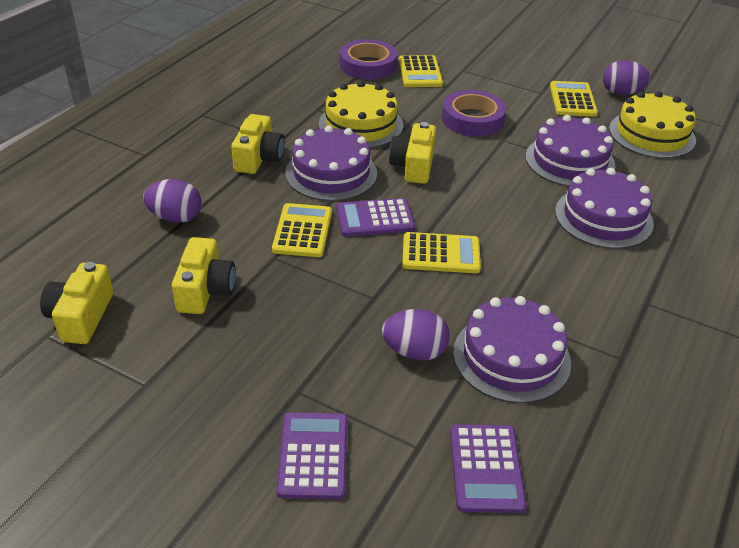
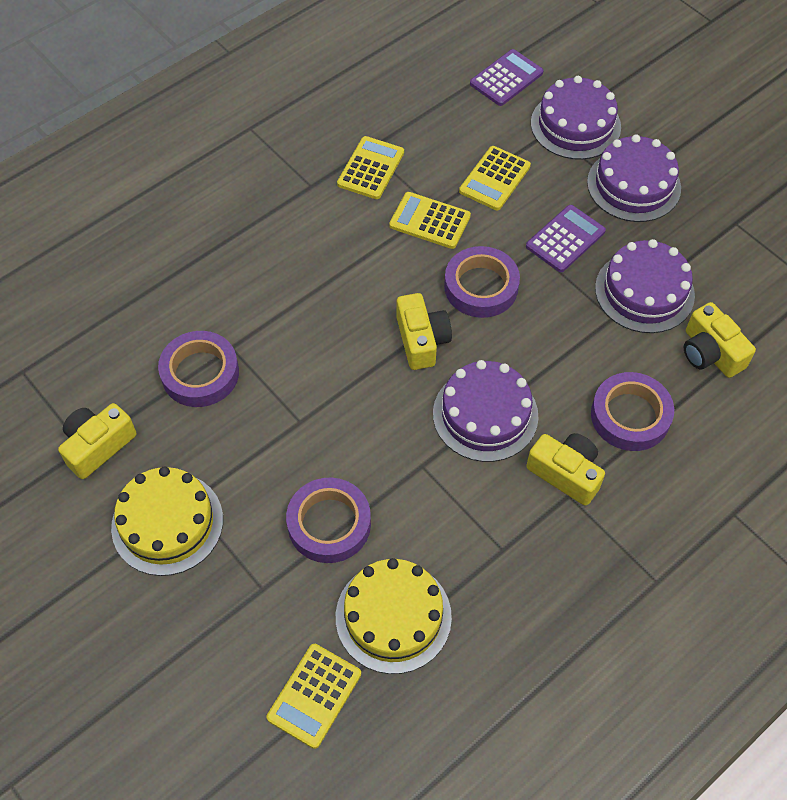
purple calculator: 3 -> 2
purple egg: 3 -> 0
purple tape: 2 -> 4

